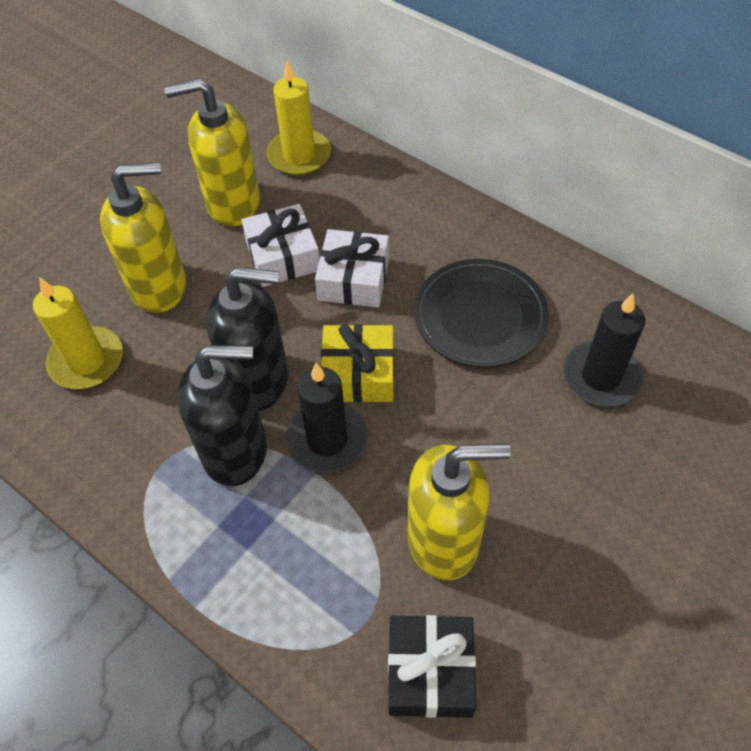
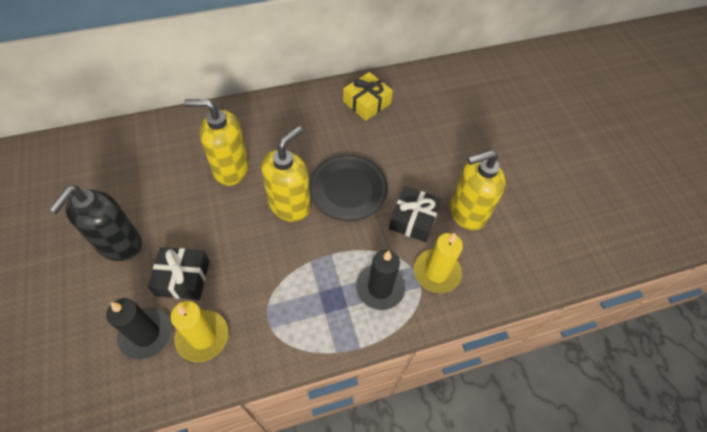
black gift: 1 -> 2
black soap dispenser: 2 -> 1
white gift: 2 -> 0

